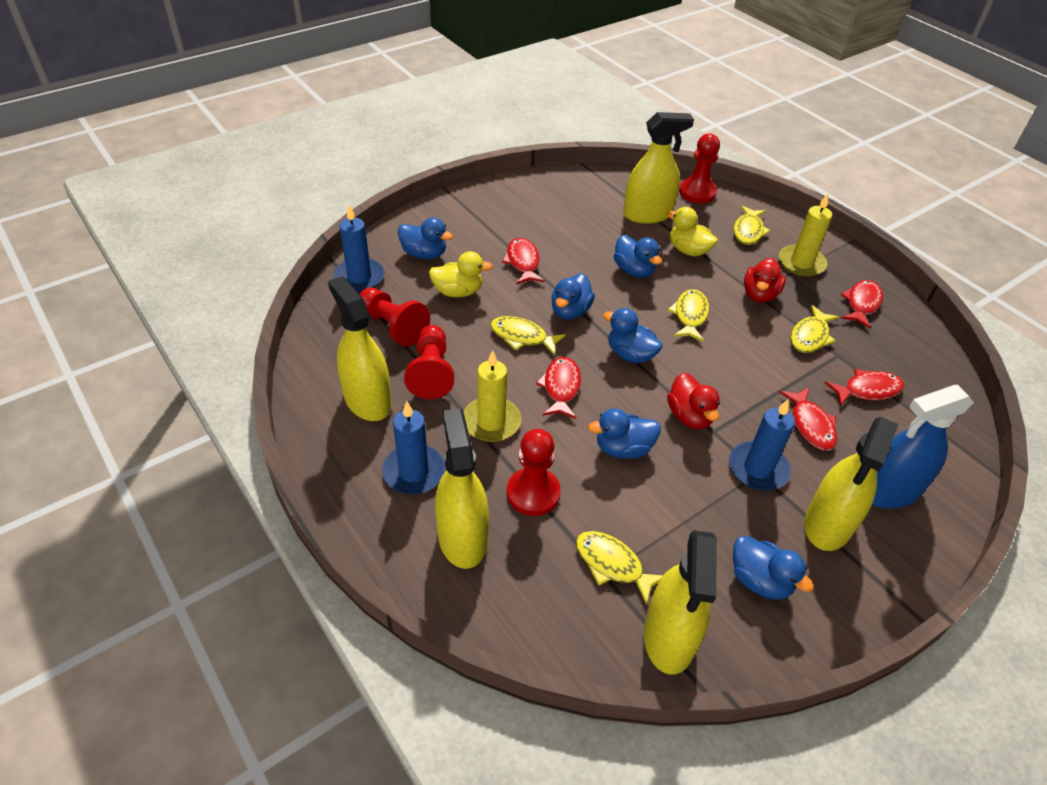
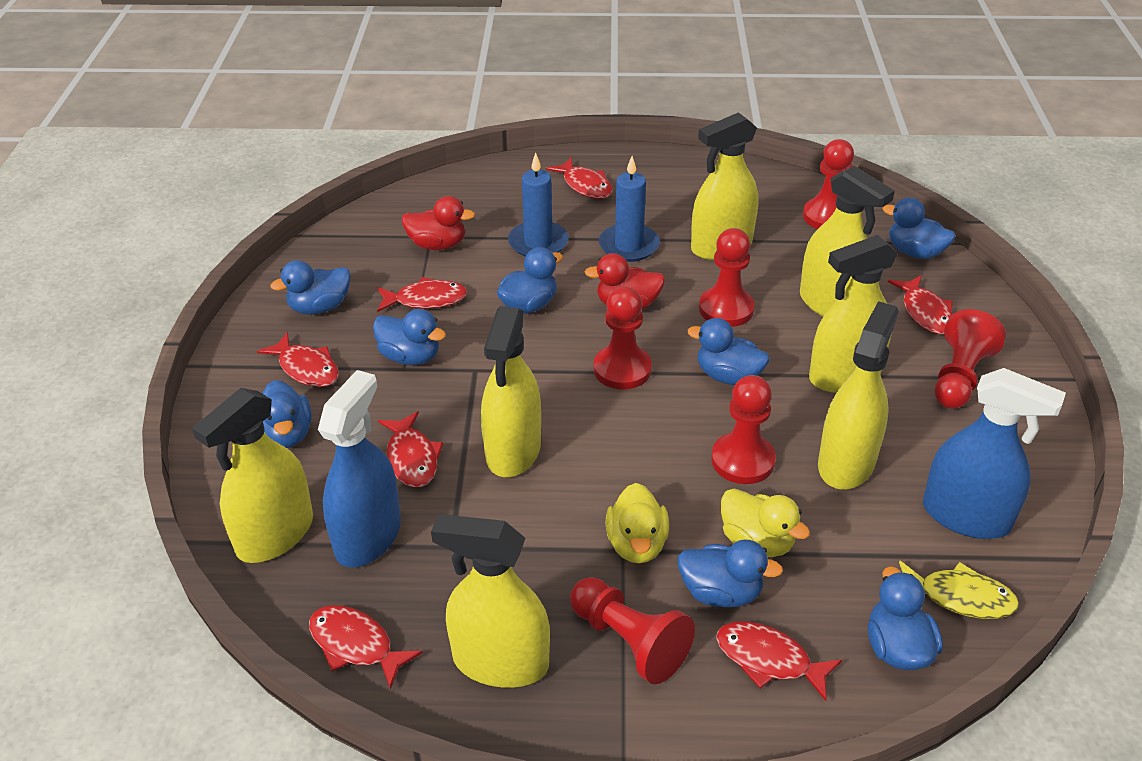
blue candle: 3 -> 2
blue duck: 6 -> 8
blue spray bottle: 1 -> 2
red fish: 5 -> 7
red pawn: 4 -> 6
yellow candle: 2 -> 0
yellow fish: 5 -> 1
yellow spray bottle: 5 -> 7

